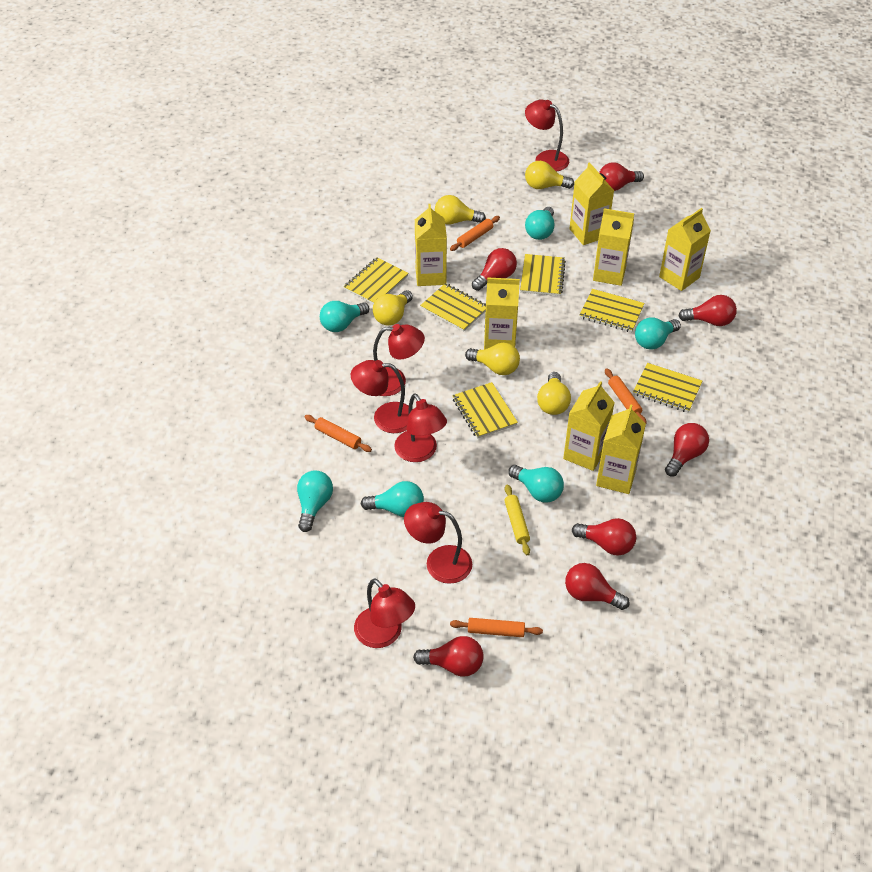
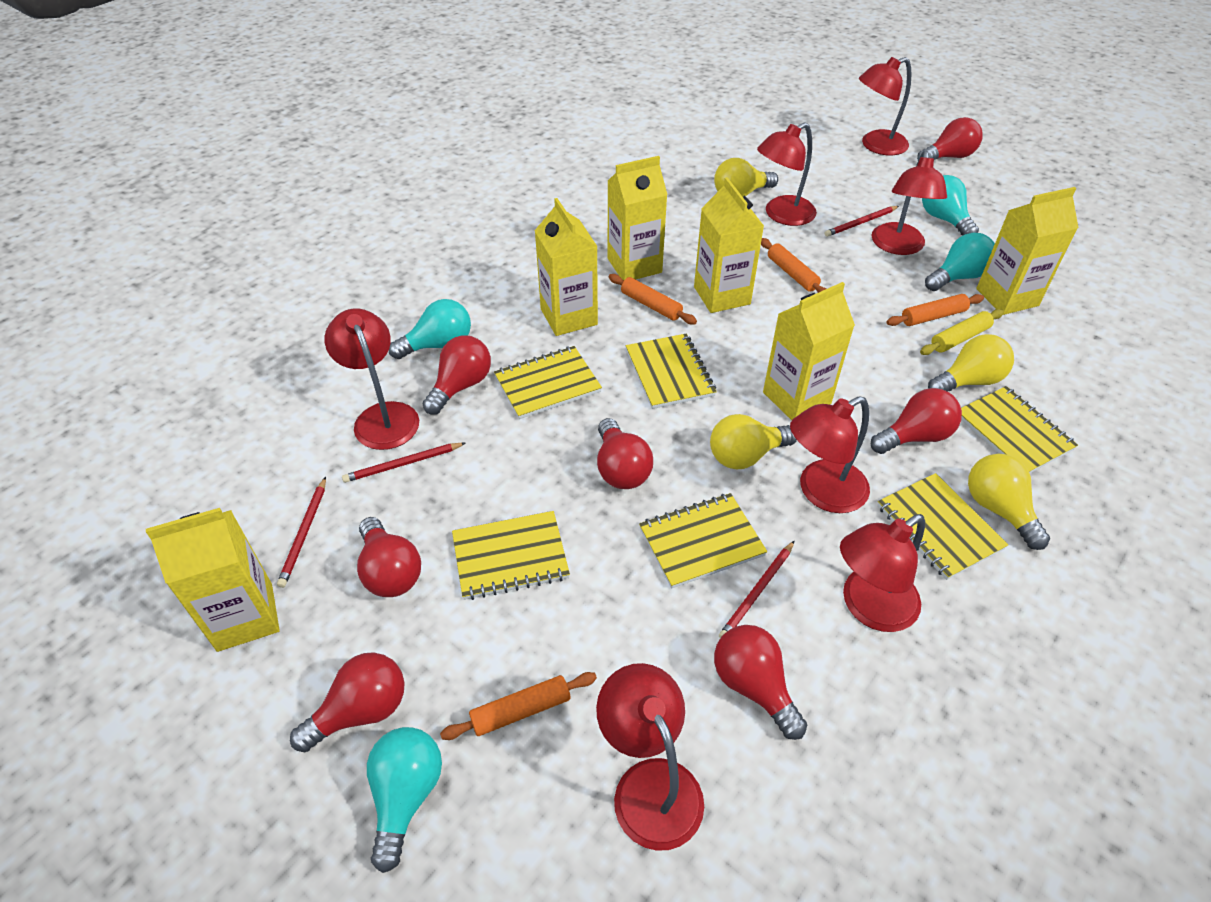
red lamp: 6 -> 7
red pencil: 0 -> 4
turquoise light bulb: 6 -> 4
yellow carton: 7 -> 6
yellow light bulb: 5 -> 4

